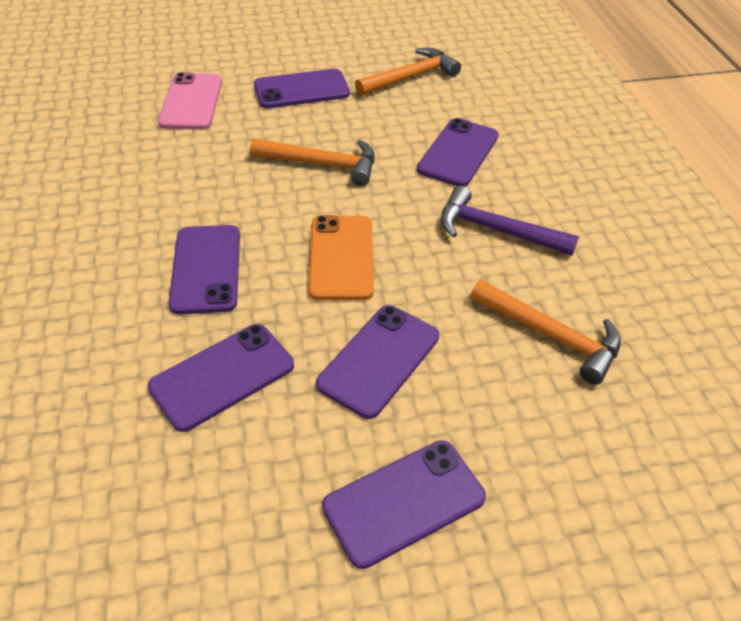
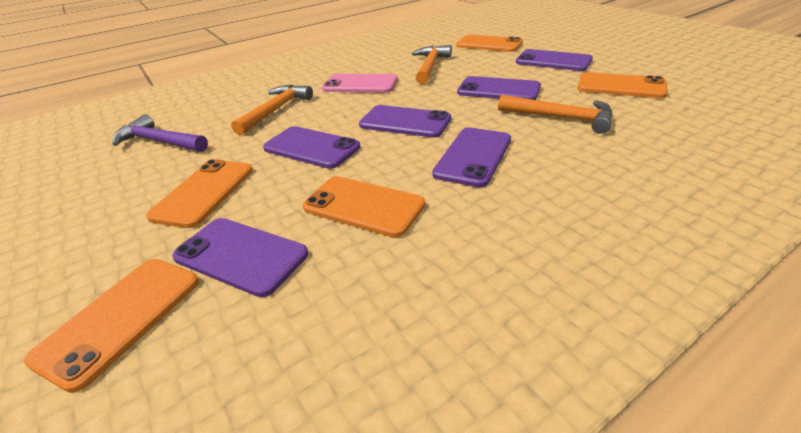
orange phone: 1 -> 5

